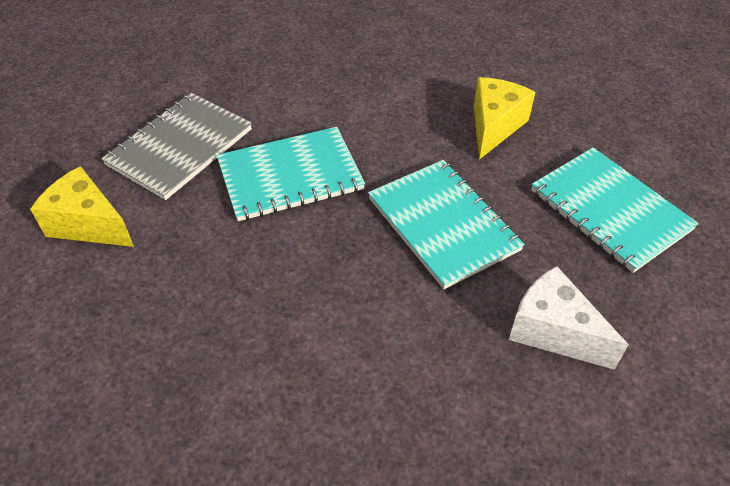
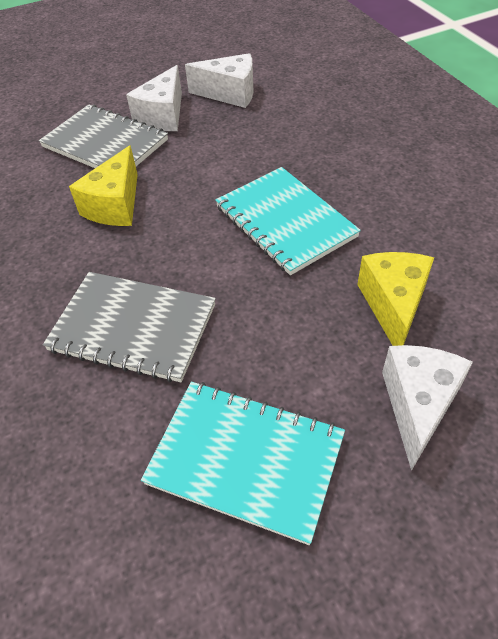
grey notebook: 1 -> 2
turquoise notebook: 3 -> 2
white cheese: 1 -> 3

